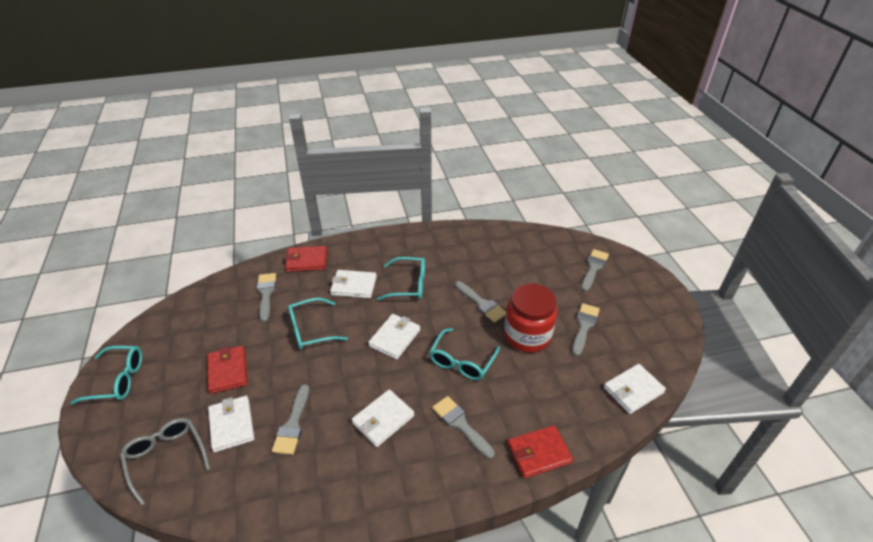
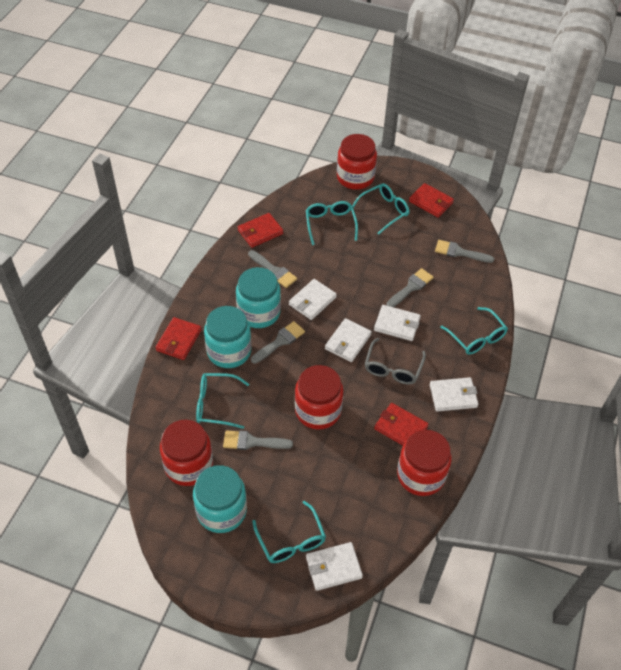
grey brush: 6 -> 5
red jar: 1 -> 4
red wallet: 3 -> 4
turquoise glasses: 4 -> 5
turquoise jar: 0 -> 3

